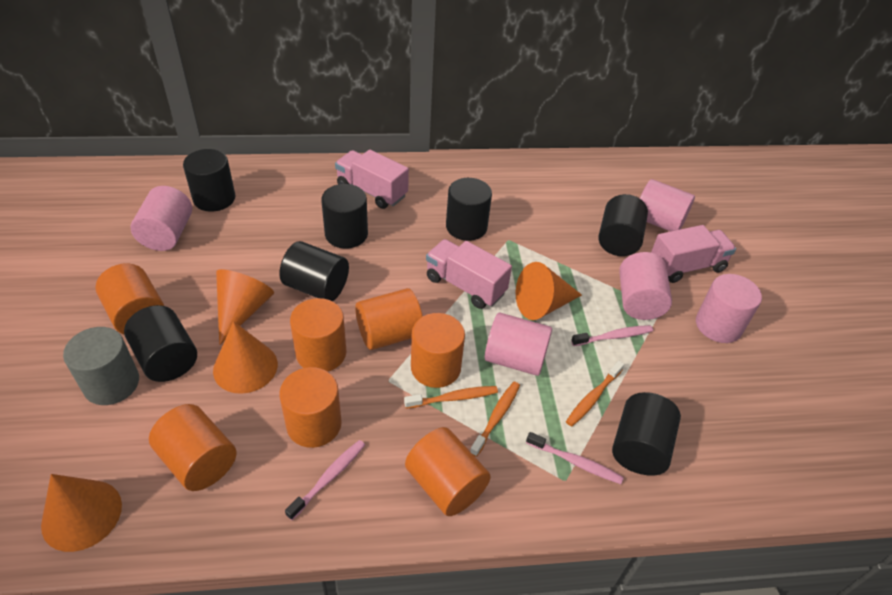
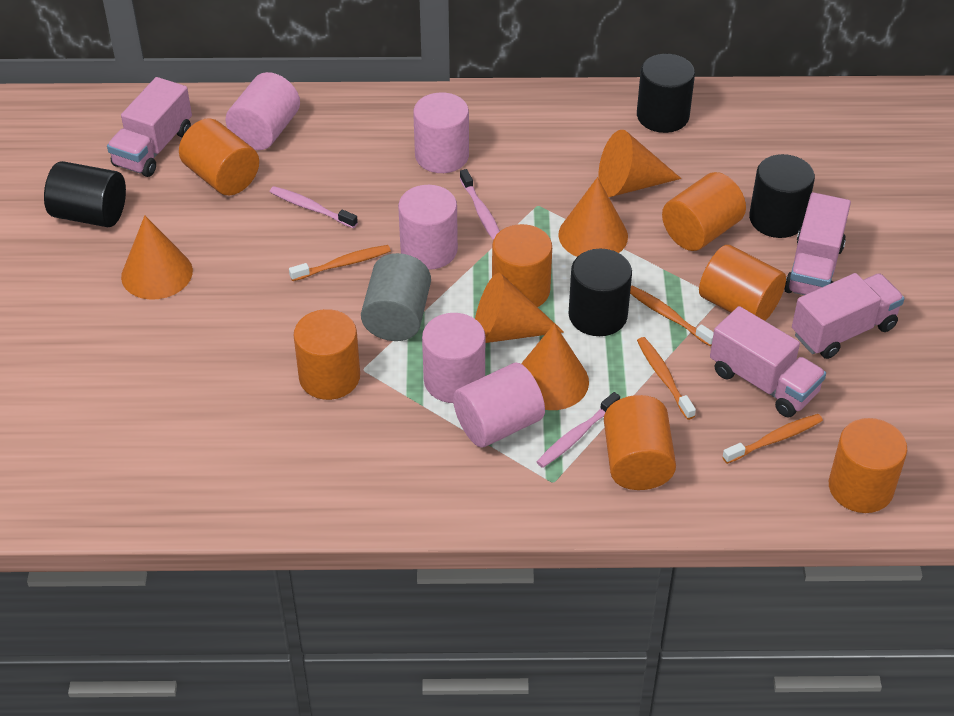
black cylinder: 7 -> 4
orange cone: 4 -> 5
orange toothbrush: 3 -> 4
pink truck: 3 -> 4

